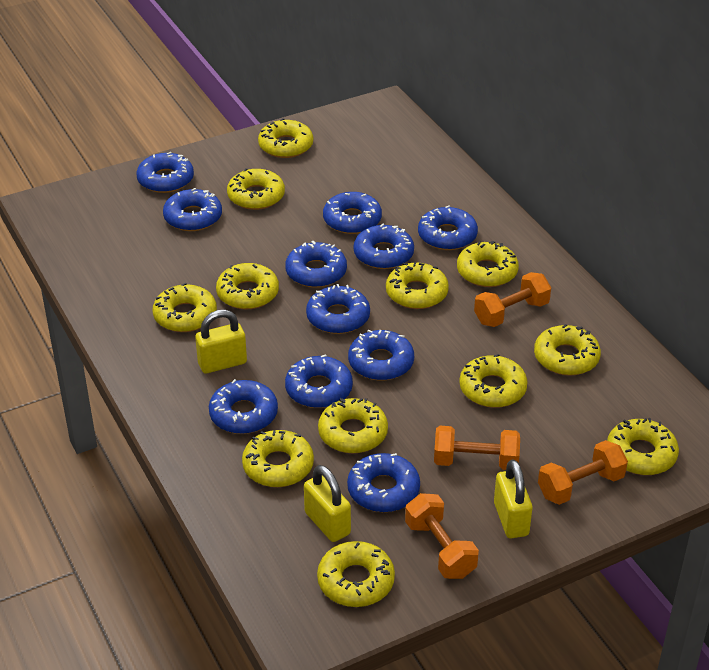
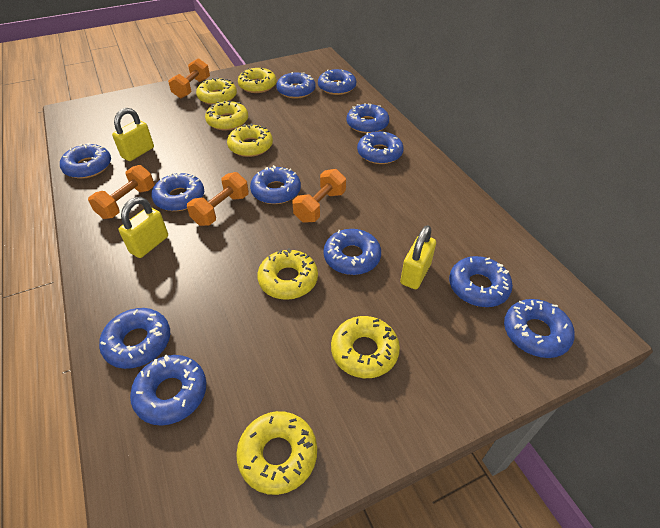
blue donut: 11 -> 12
yellow donut: 12 -> 7

